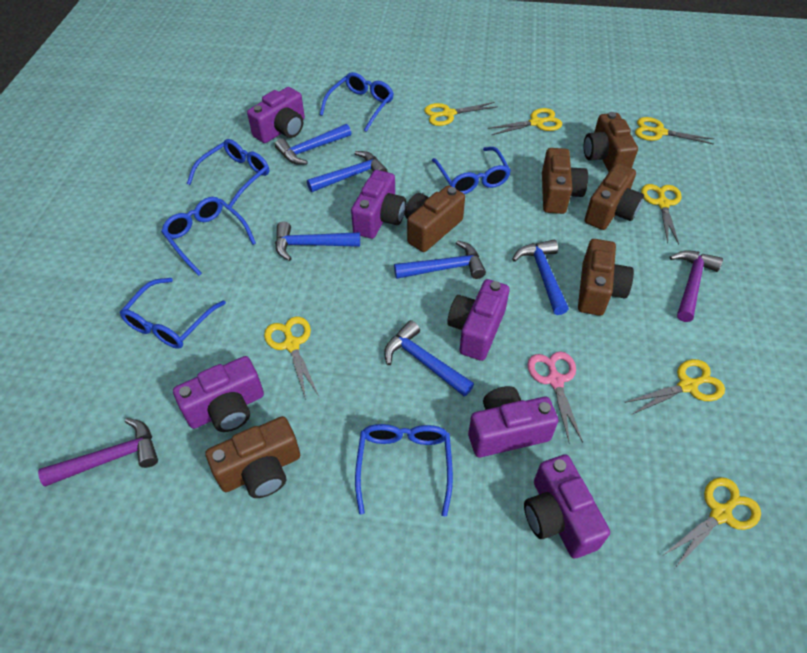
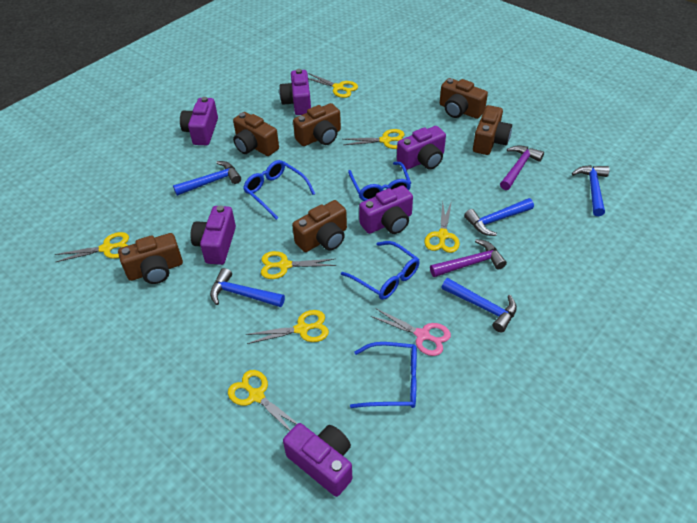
blue glasses: 6 -> 4
blue hammer: 6 -> 5

